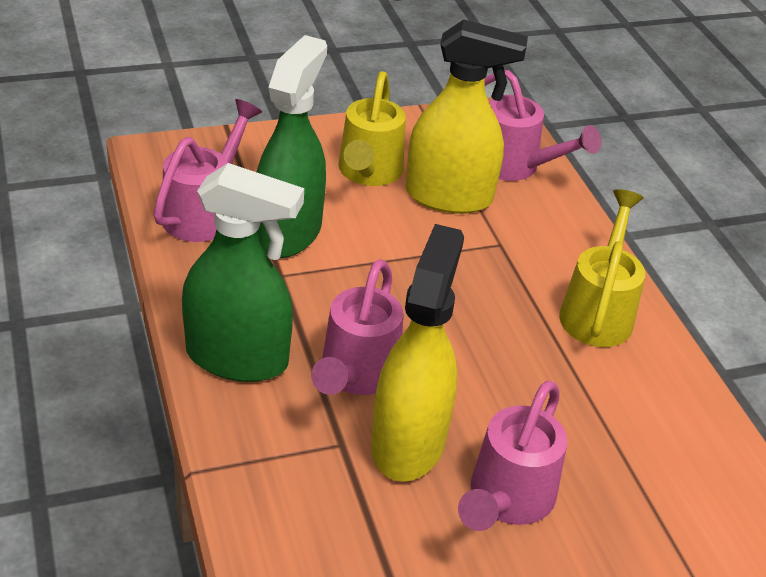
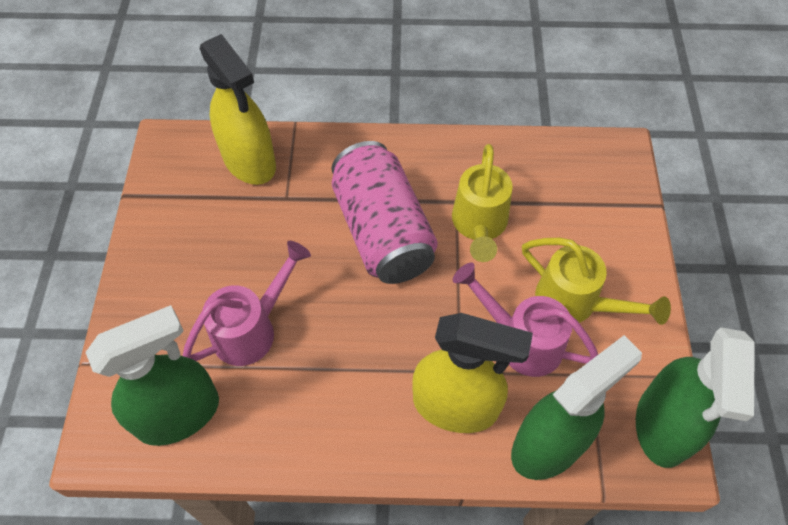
green spray bottle: 2 -> 3
pink can: 0 -> 1
pink watering can: 4 -> 2

